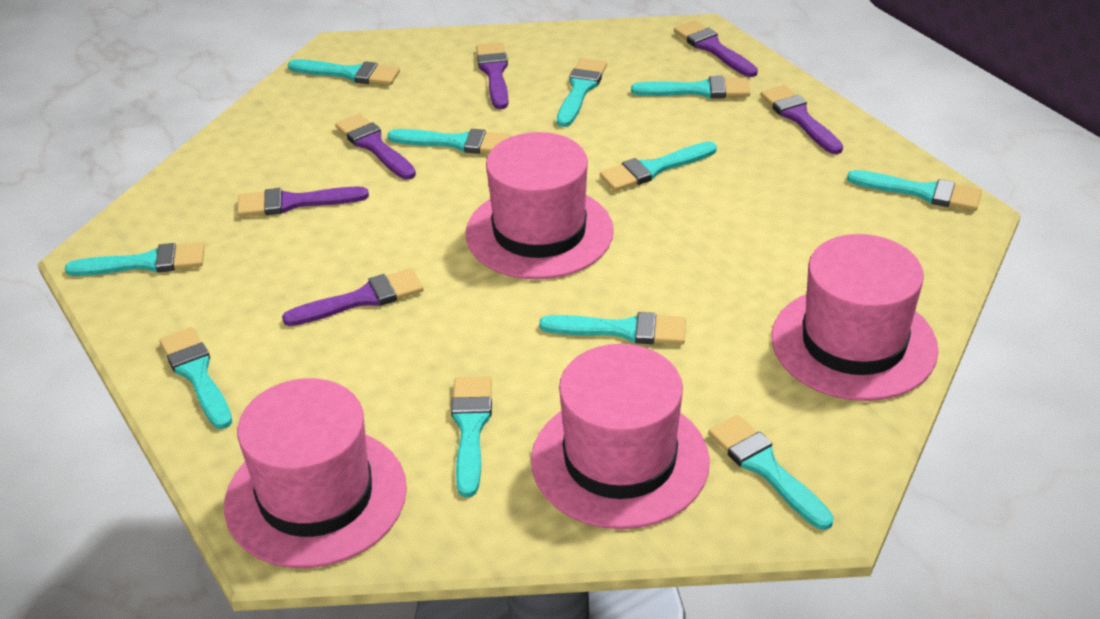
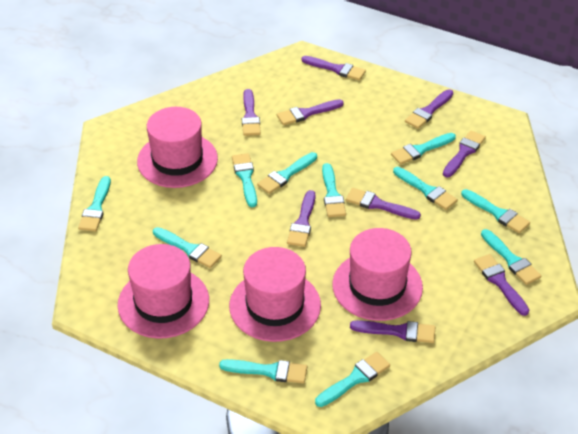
purple brush: 6 -> 9

